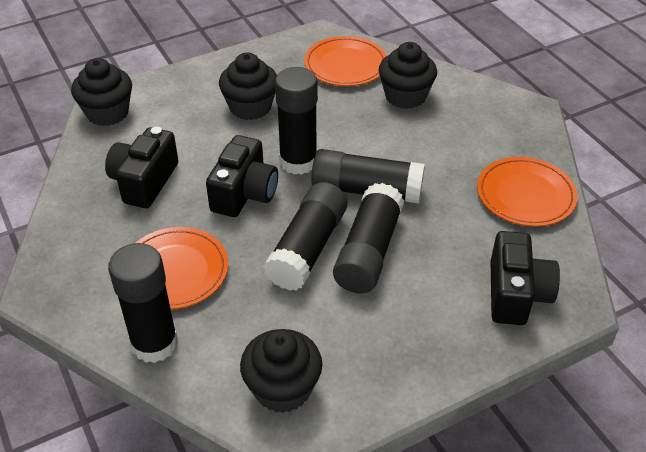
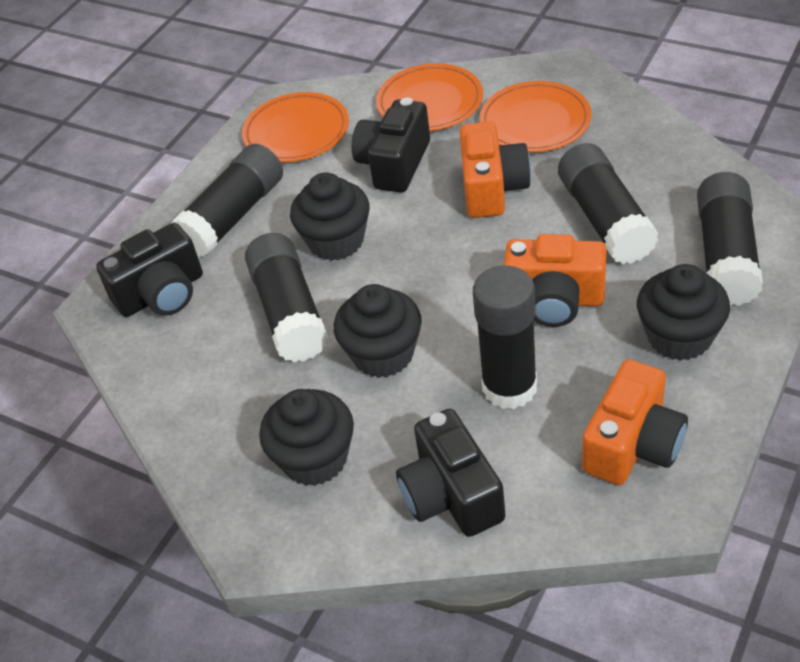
orange camera: 0 -> 3

